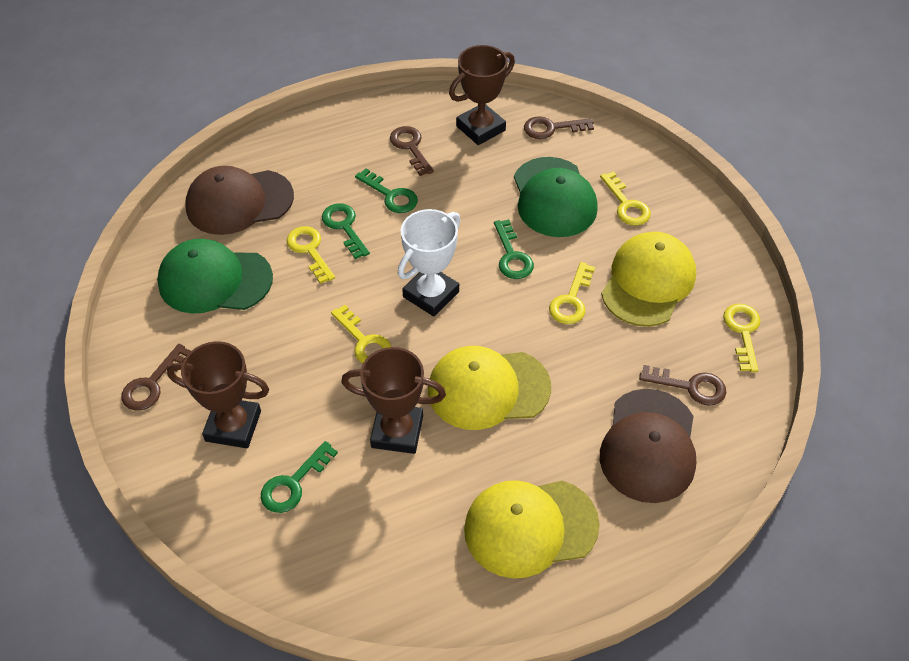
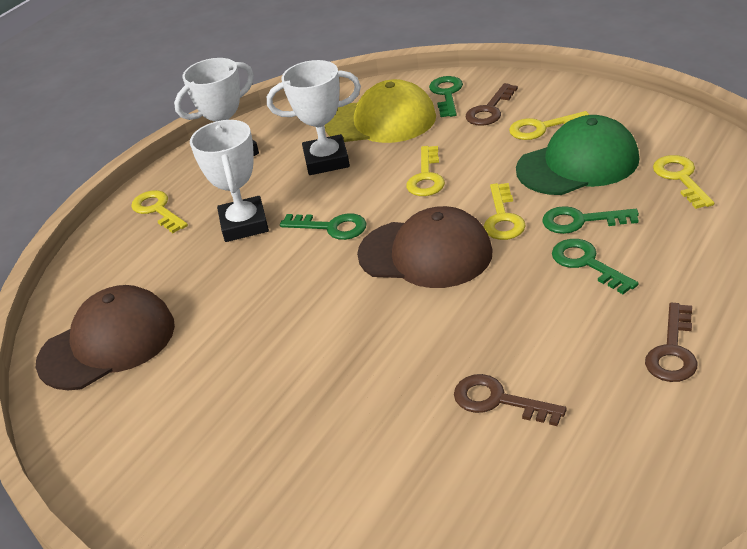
brown key: 4 -> 3
brown trophy: 3 -> 0
green cap: 2 -> 1
white trophy: 1 -> 3
yellow cap: 3 -> 1

